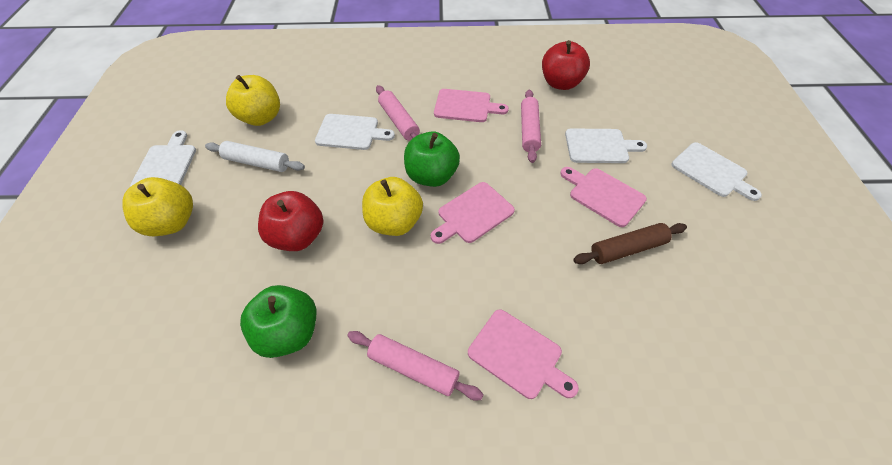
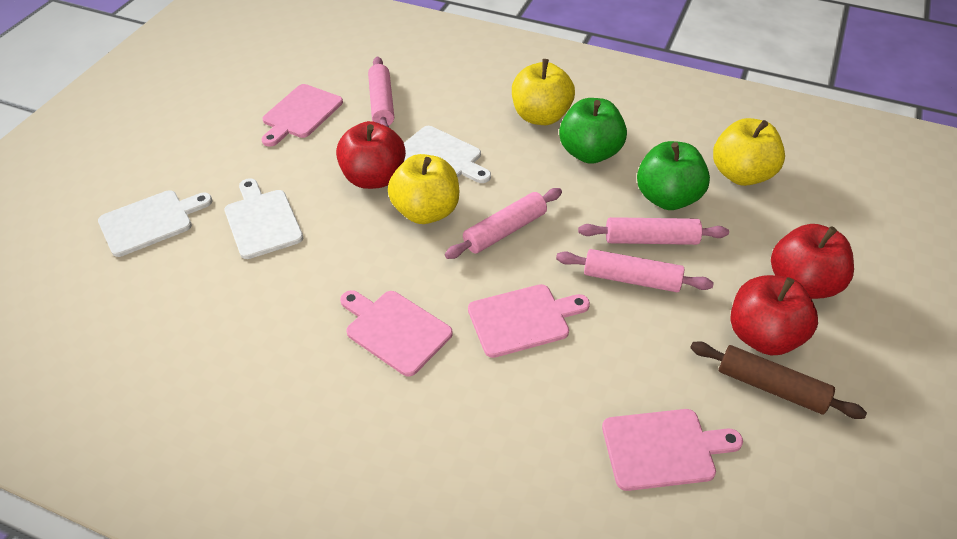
pink rolling pin: 3 -> 4
red apple: 2 -> 3
white cutting board: 4 -> 3
white rolling pin: 1 -> 0

